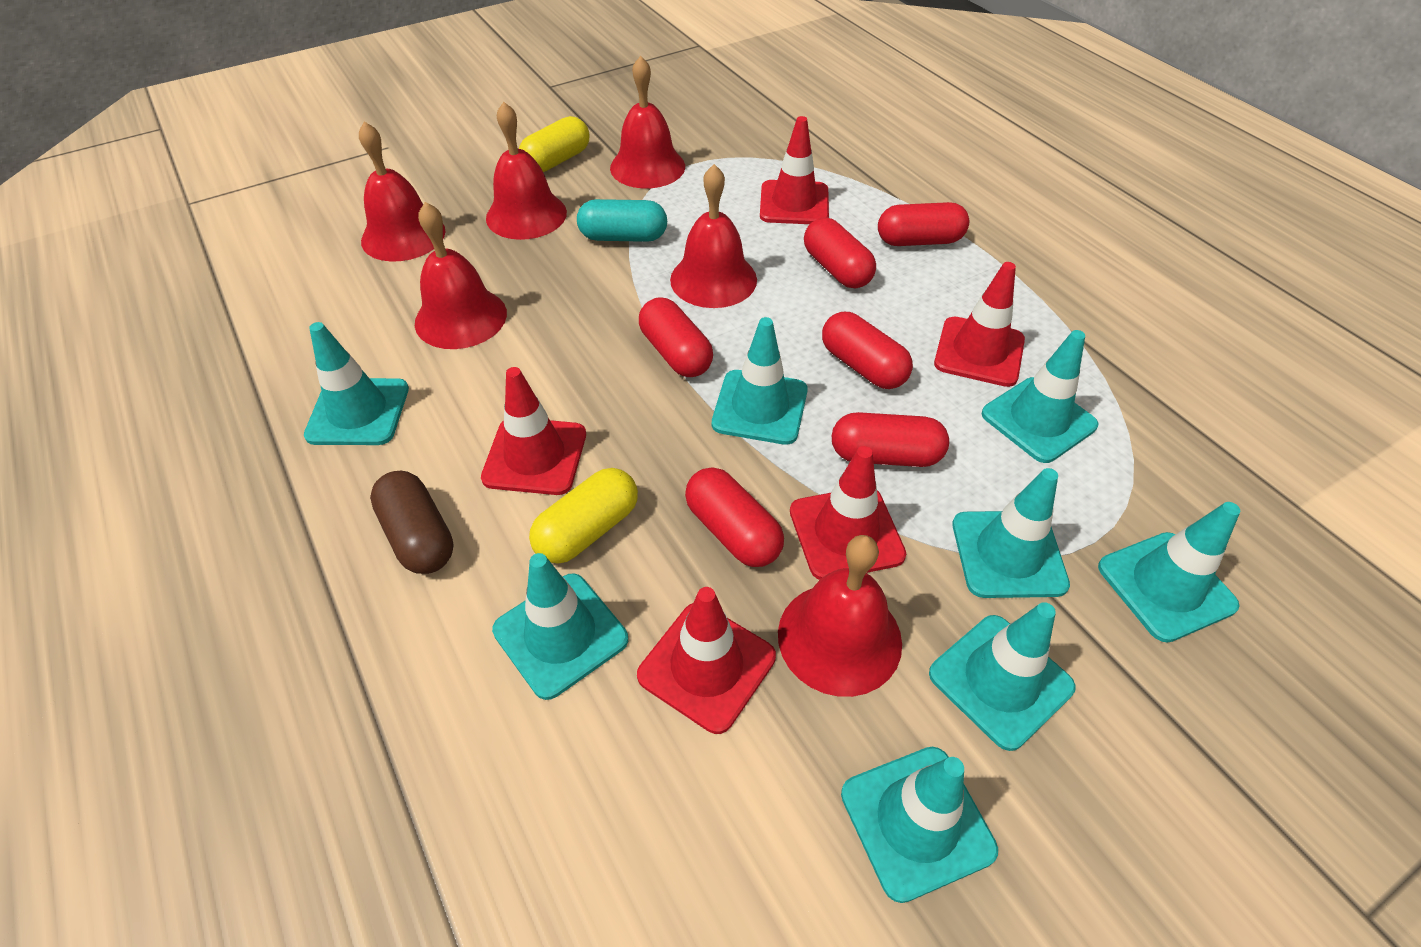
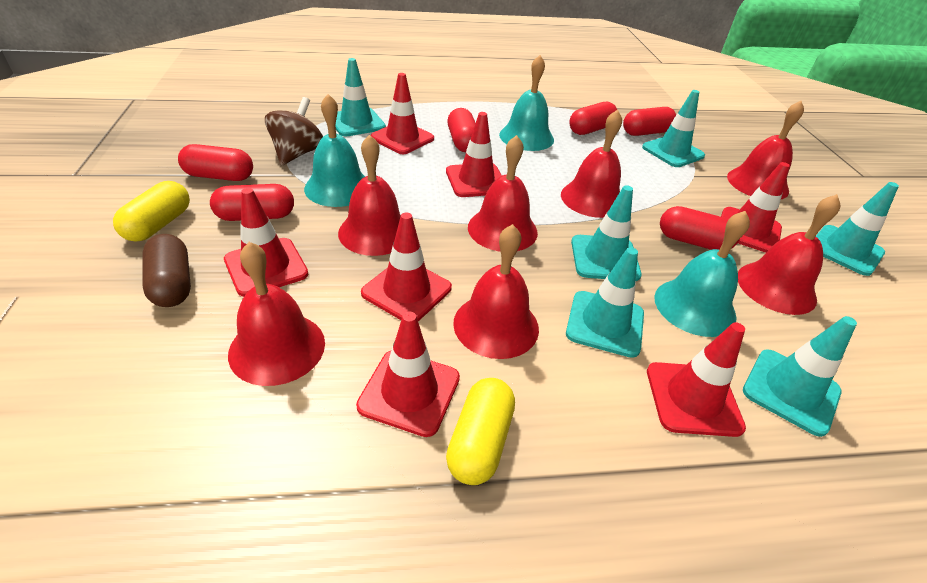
brown spinning top: 0 -> 1
red bell: 6 -> 7
red traffic cone: 5 -> 7
turquoise bell: 0 -> 3
turquoise capsule: 1 -> 0
turquoise traffic cone: 8 -> 6

